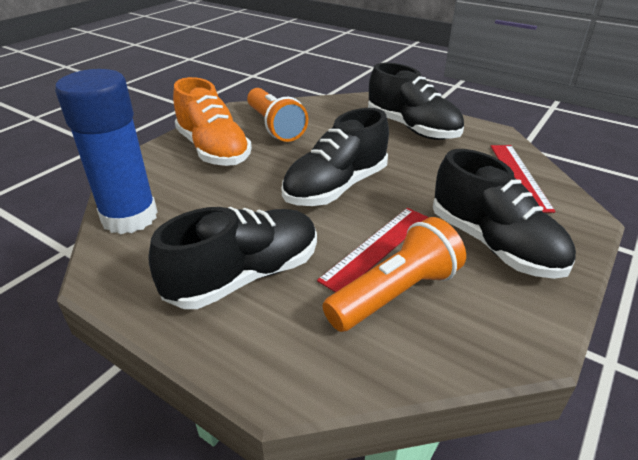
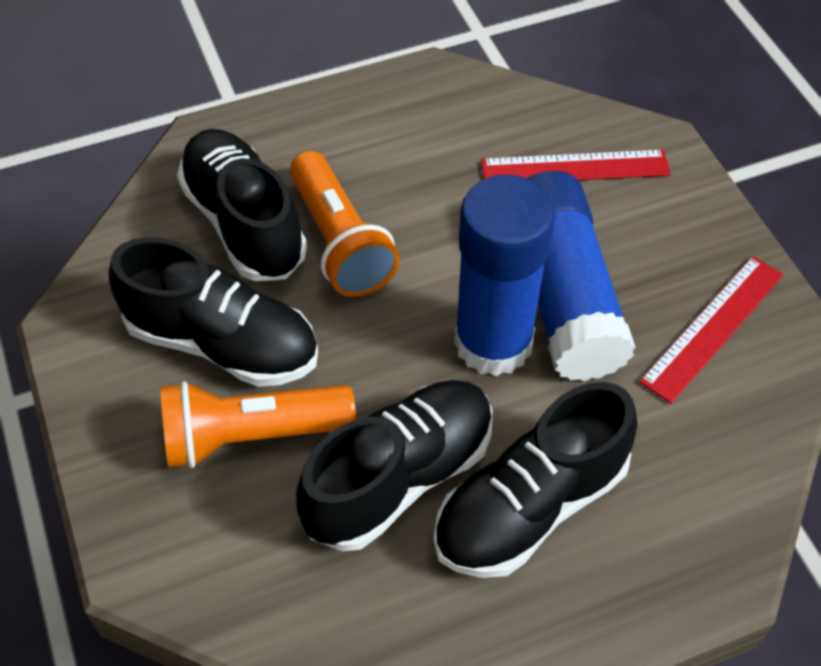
blue glue stick: 1 -> 2
orange shoe: 1 -> 0

